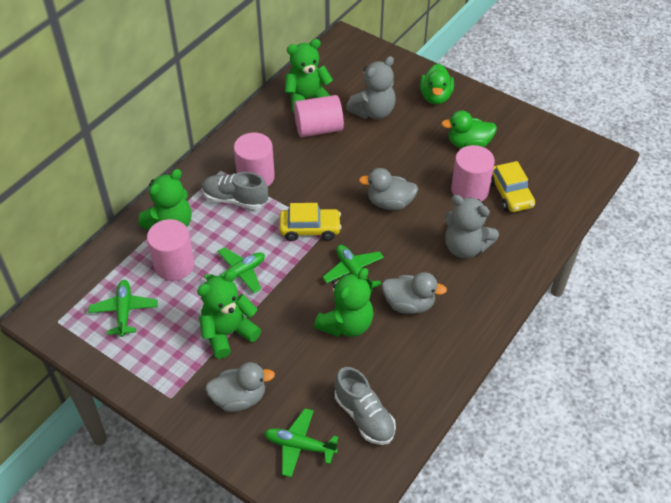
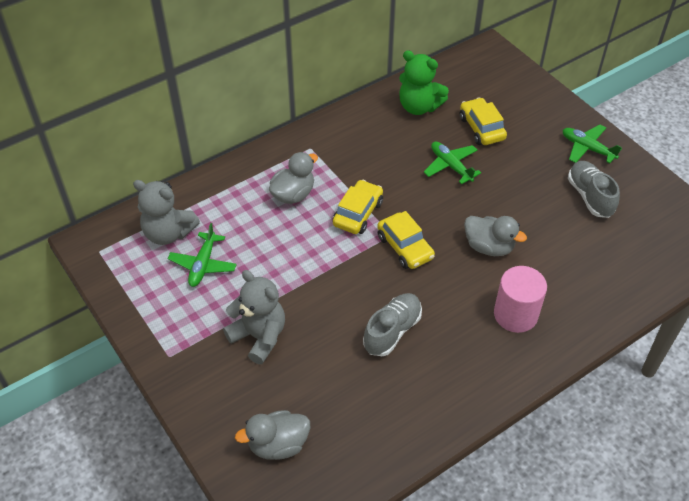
green duck: 2 -> 0
green plane: 4 -> 3
green teddy bear: 4 -> 1
pink cylinder: 4 -> 1
yellow car: 2 -> 3

